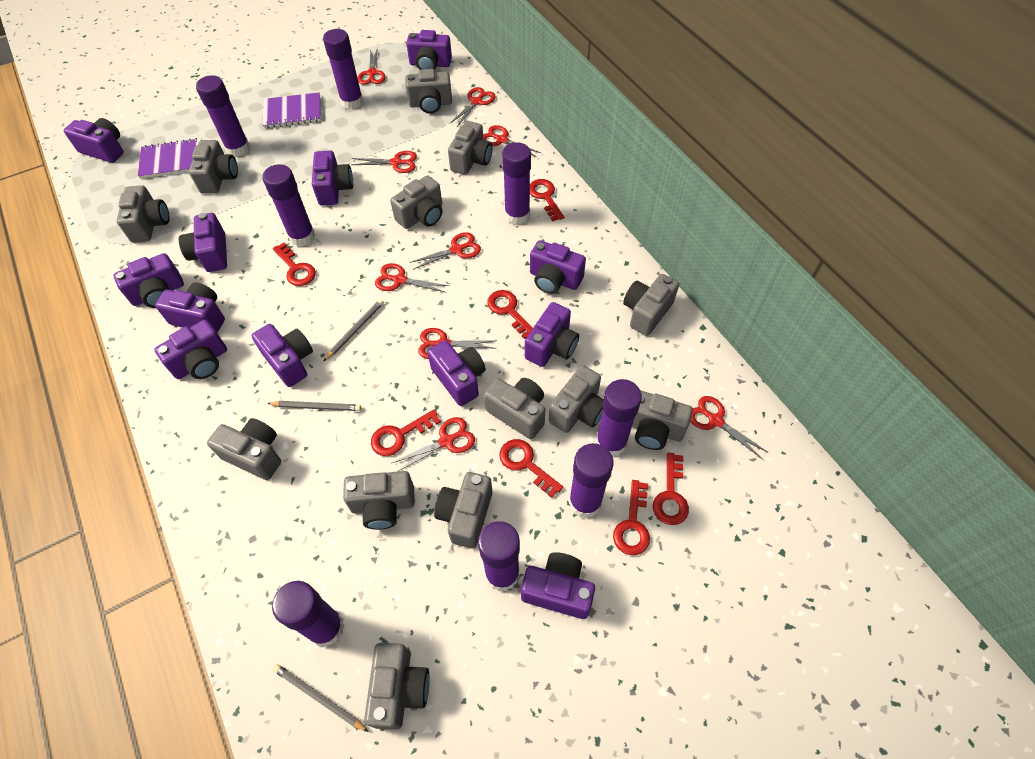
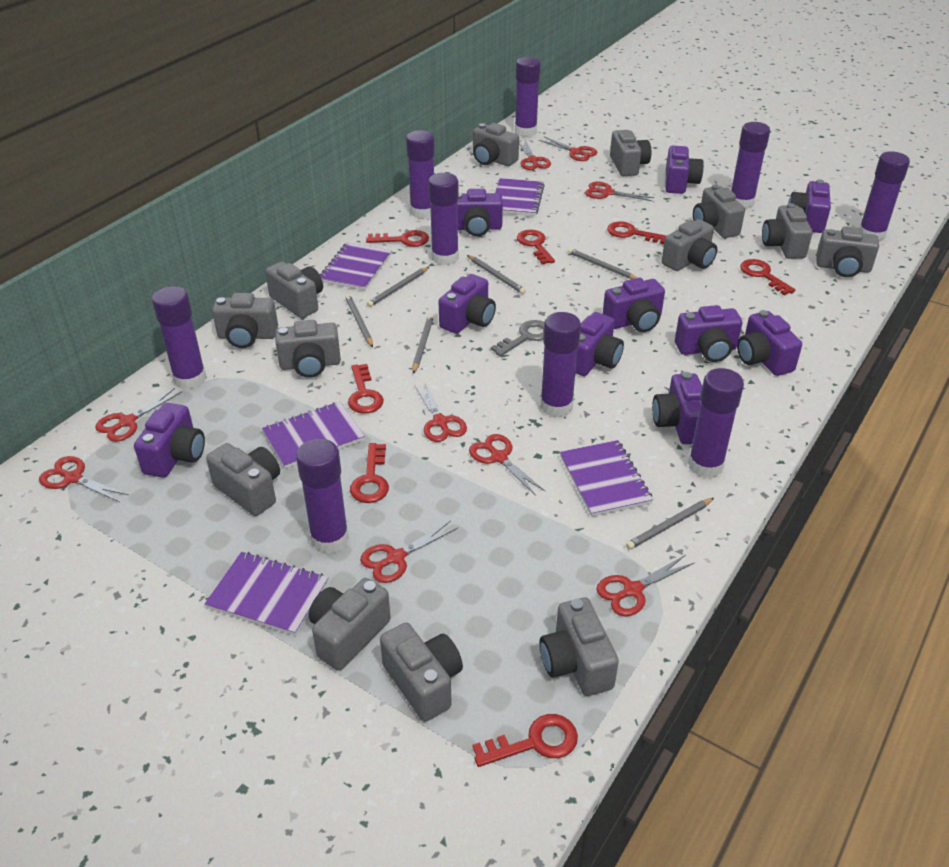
grey key: 0 -> 1
grey pencil: 3 -> 6
purple camera: 12 -> 10
purple glue stick: 8 -> 9
purple notebook: 2 -> 5

